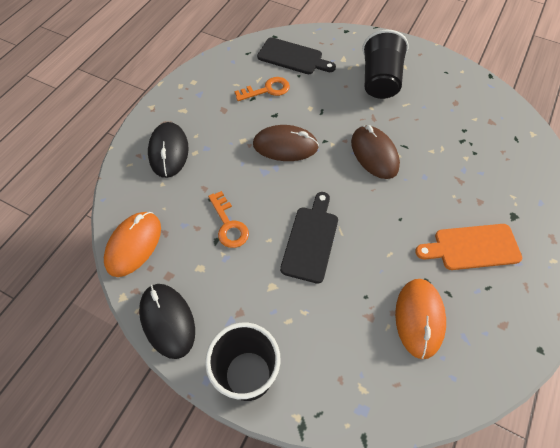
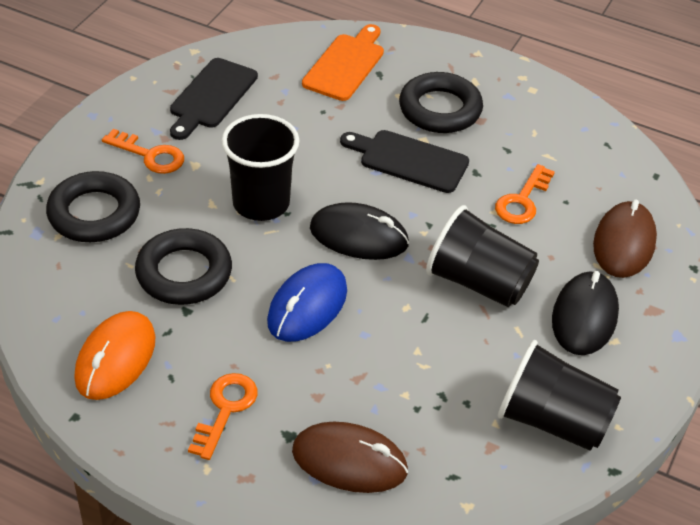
black cup: 2 -> 3
black ring: 0 -> 3
blue mouse: 0 -> 1
orange key: 2 -> 3
orange mouse: 2 -> 1

